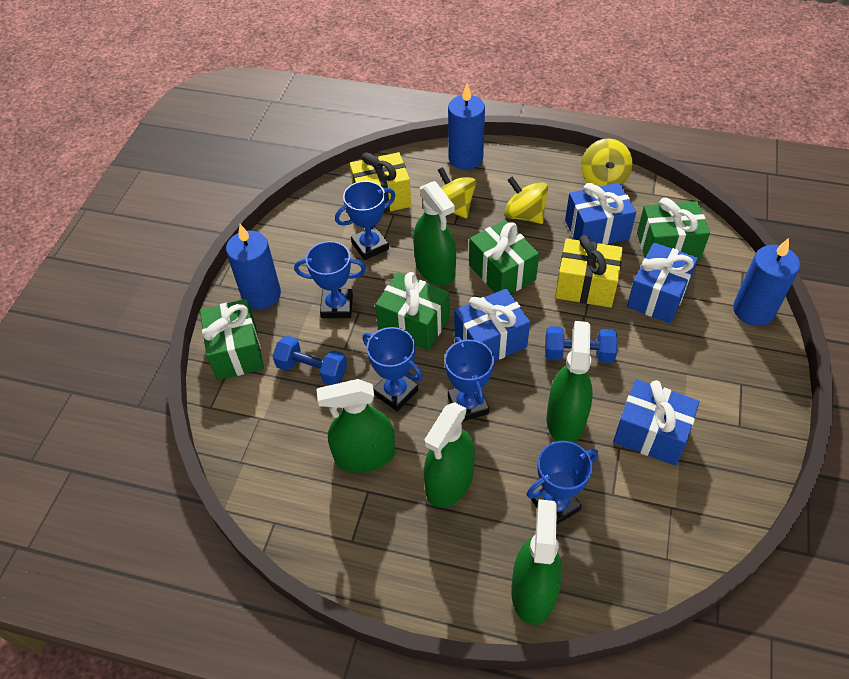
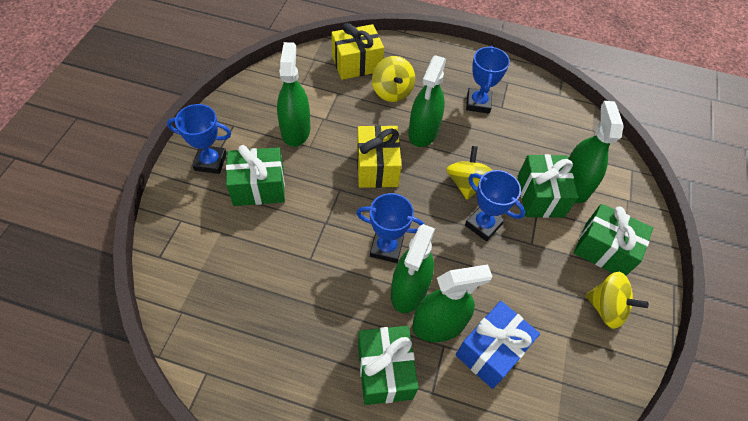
blue candle: 3 -> 0
blue dumbbell: 2 -> 0
blue gift: 4 -> 1
blue trophy: 5 -> 4

